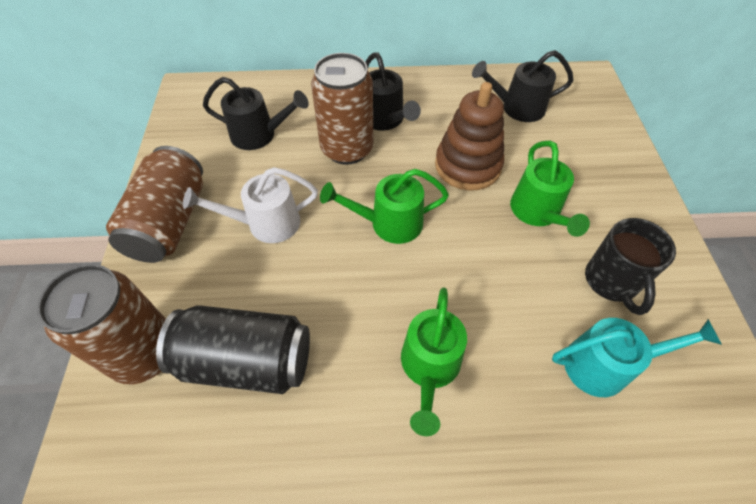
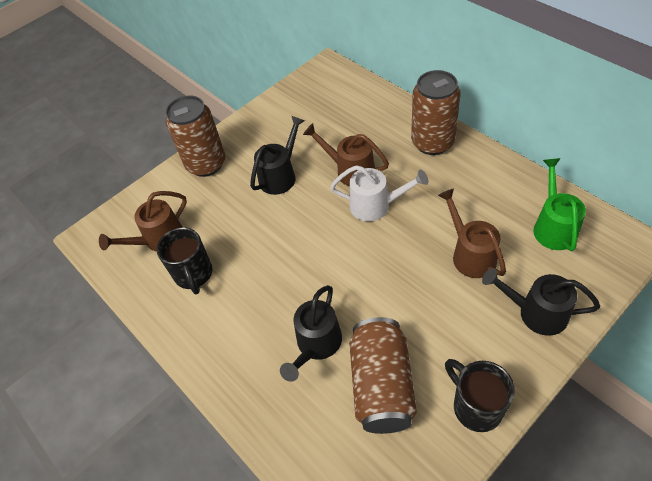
black can: 1 -> 0
black mug: 1 -> 2
brown stacking toy: 1 -> 0
brown watering can: 0 -> 3
green watering can: 3 -> 1
turquoise watering can: 1 -> 0

